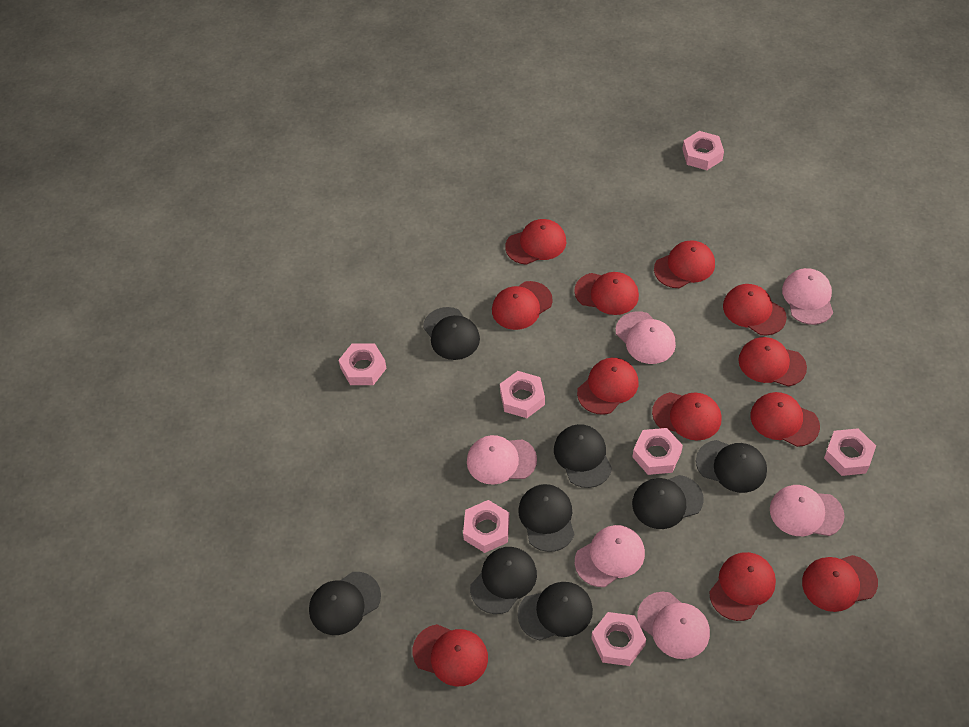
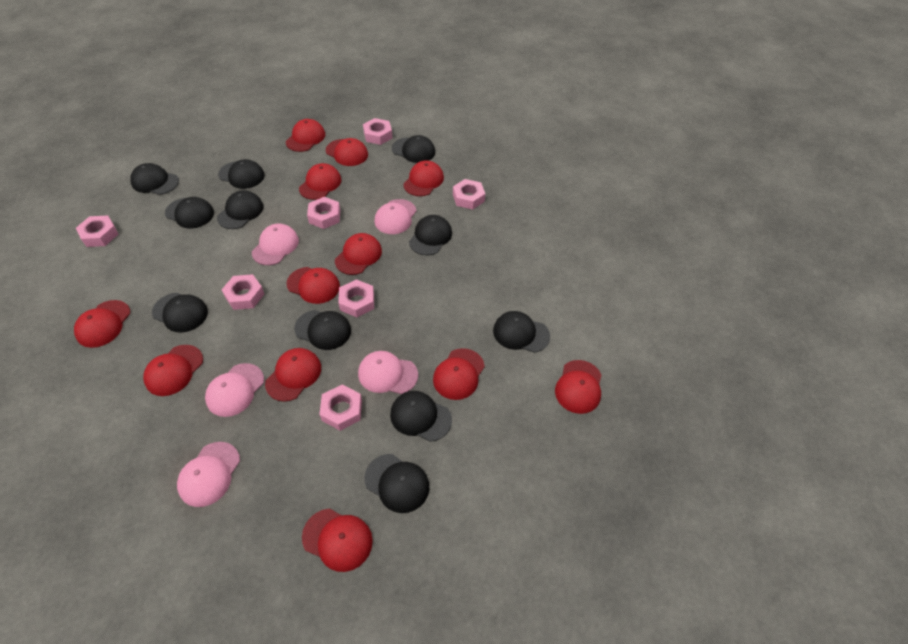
black cap: 8 -> 11
pink cap: 6 -> 5

